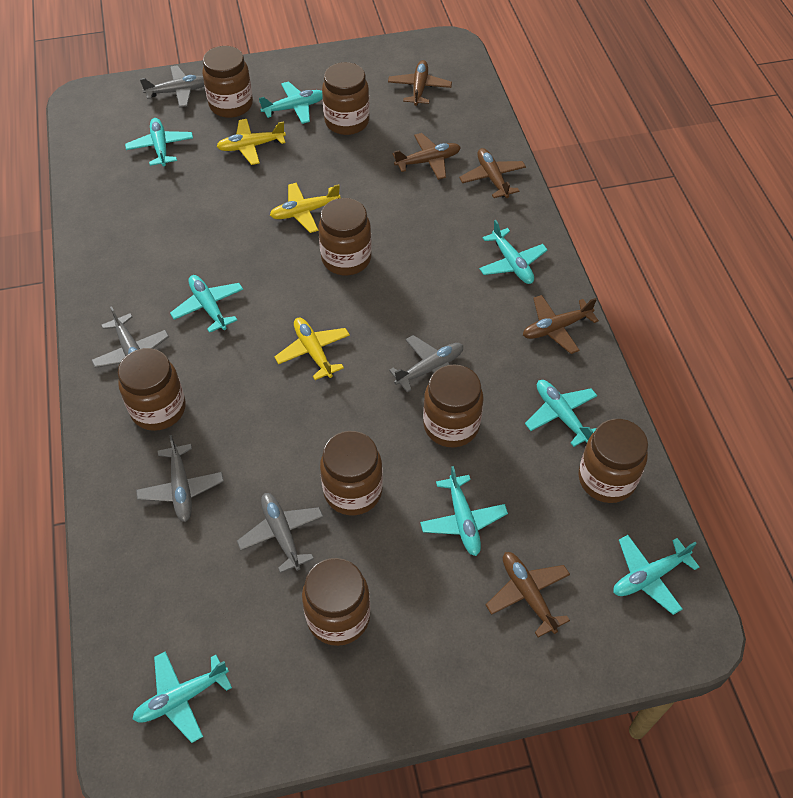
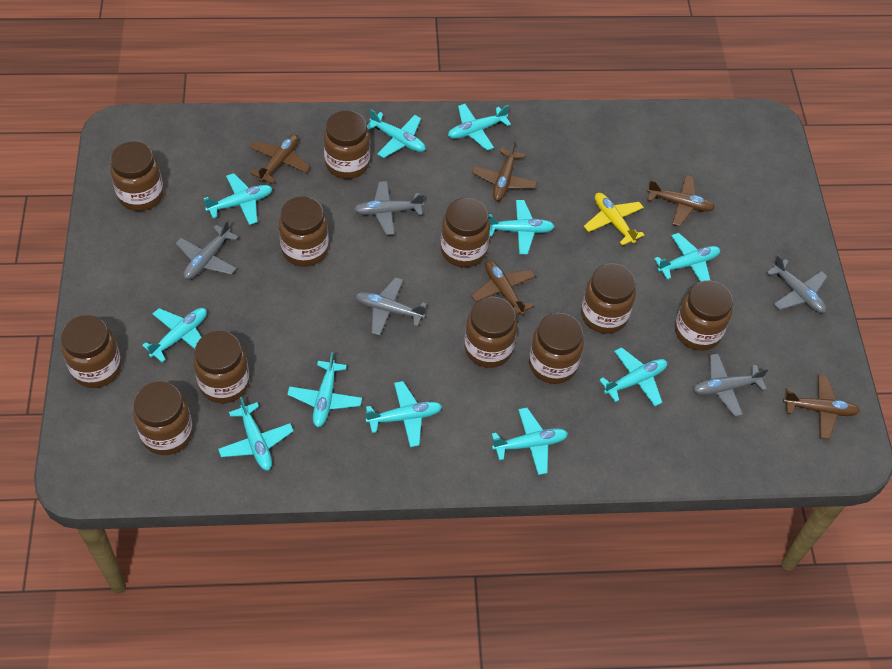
brown jar: 8 -> 11
turquoise plane: 8 -> 11
yellow plane: 3 -> 1

